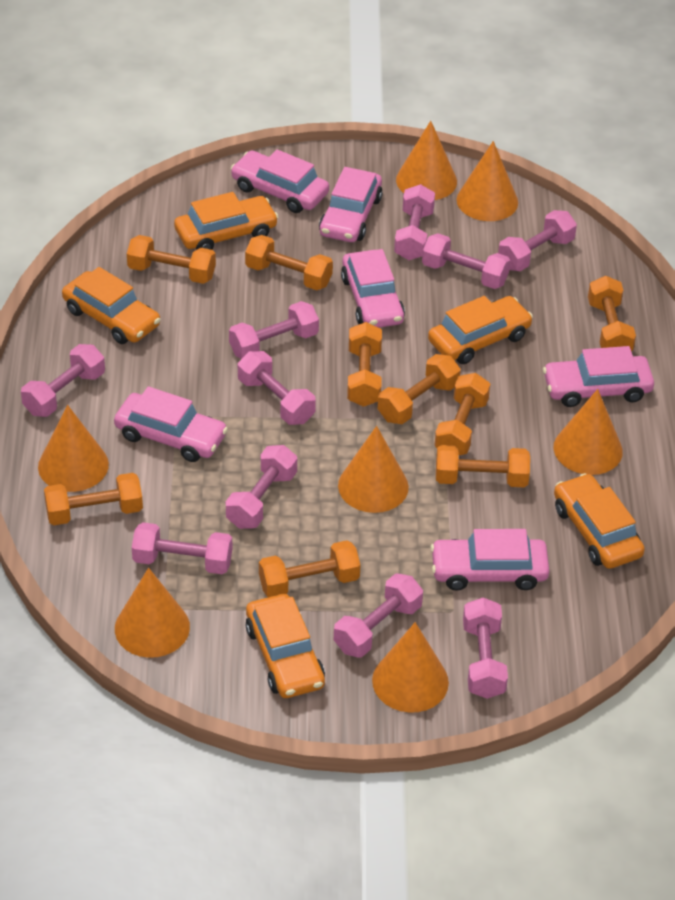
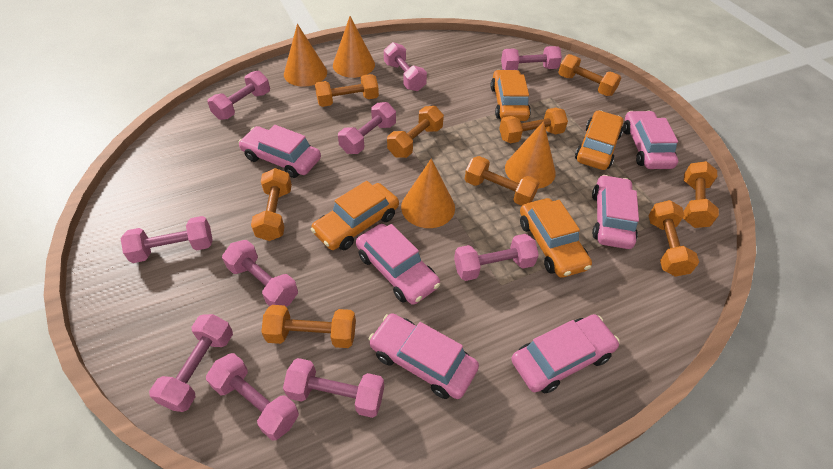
orange car: 5 -> 4
orange cone: 7 -> 4

